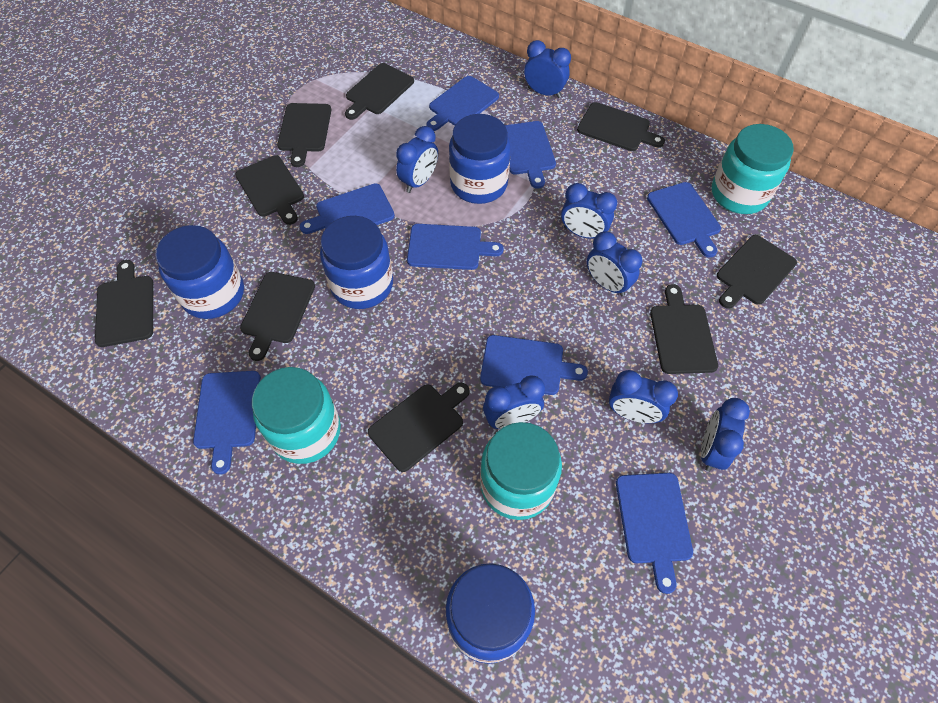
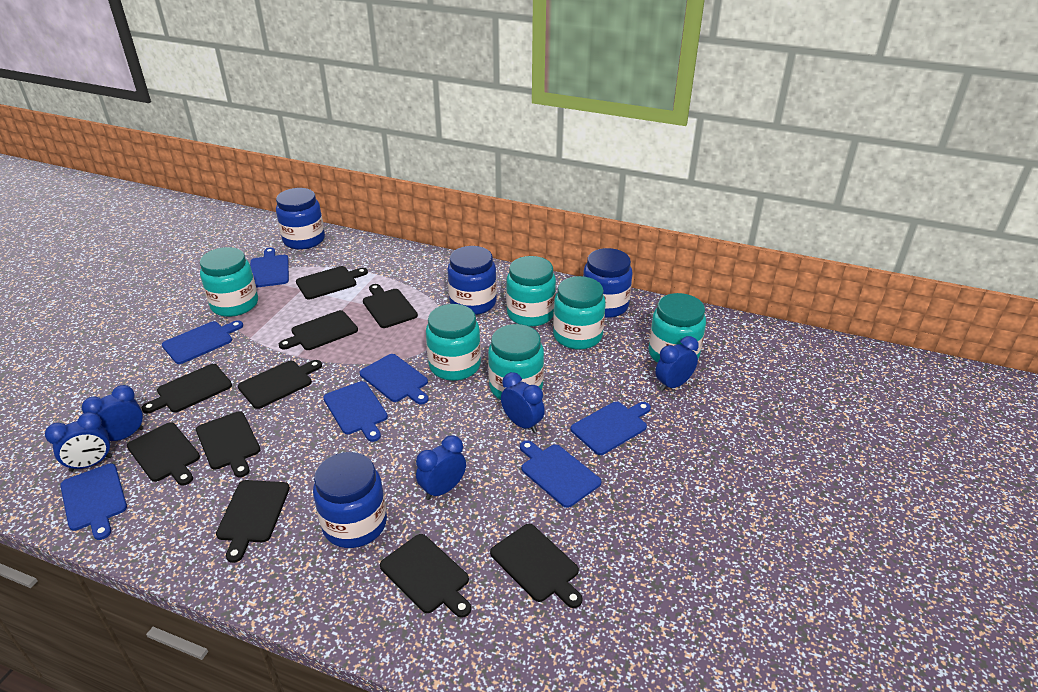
black cutting board: 9 -> 10
blue clock: 7 -> 5
blue cutting board: 8 -> 7
turquoise jar: 3 -> 6

